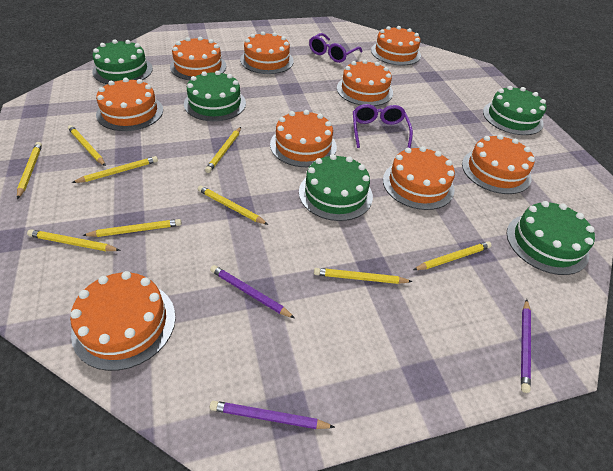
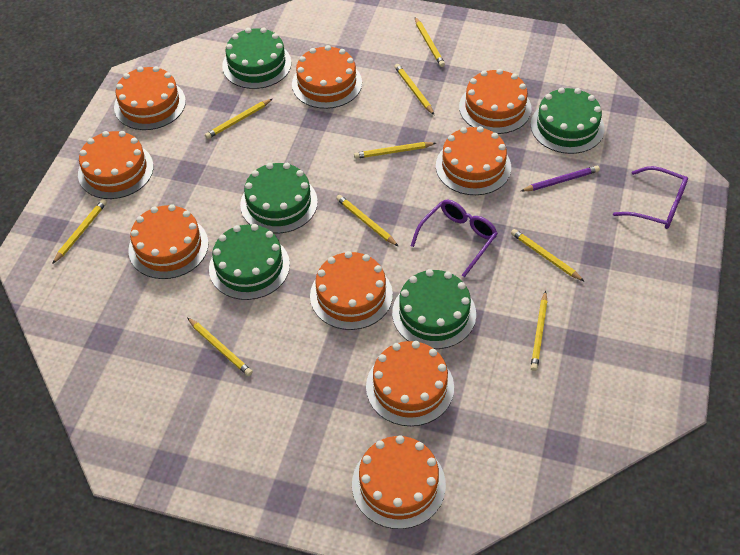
purple pencil: 3 -> 1

